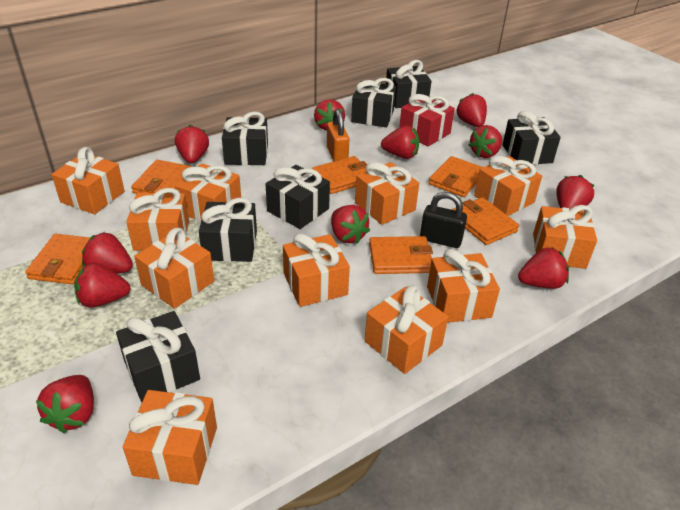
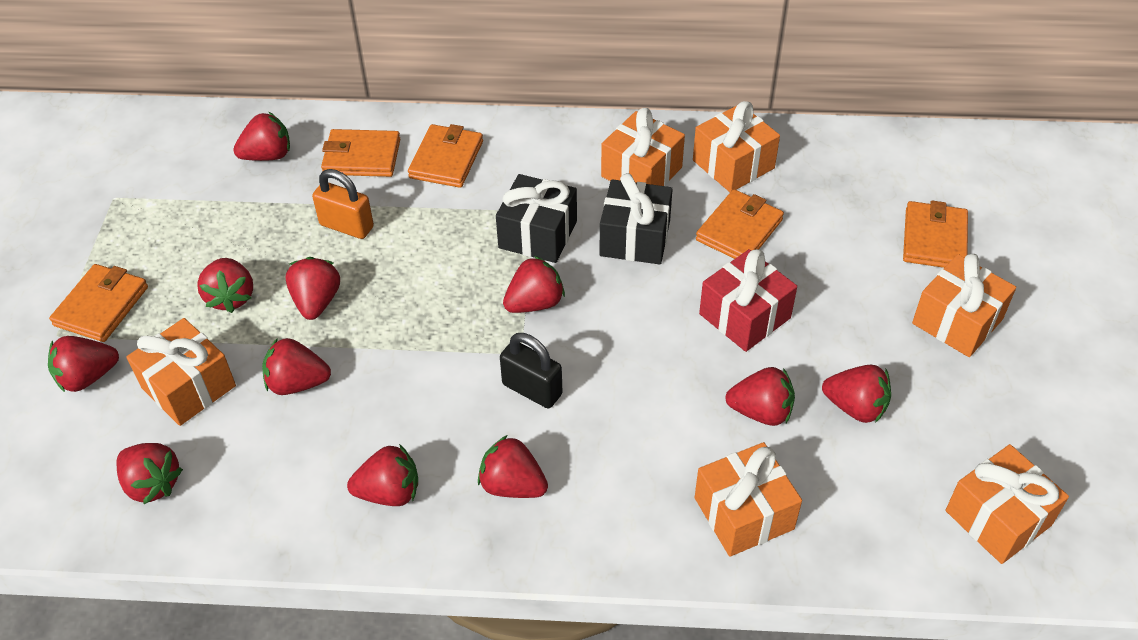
black gift: 7 -> 2
orange gift: 11 -> 6
orange wallet: 6 -> 5

